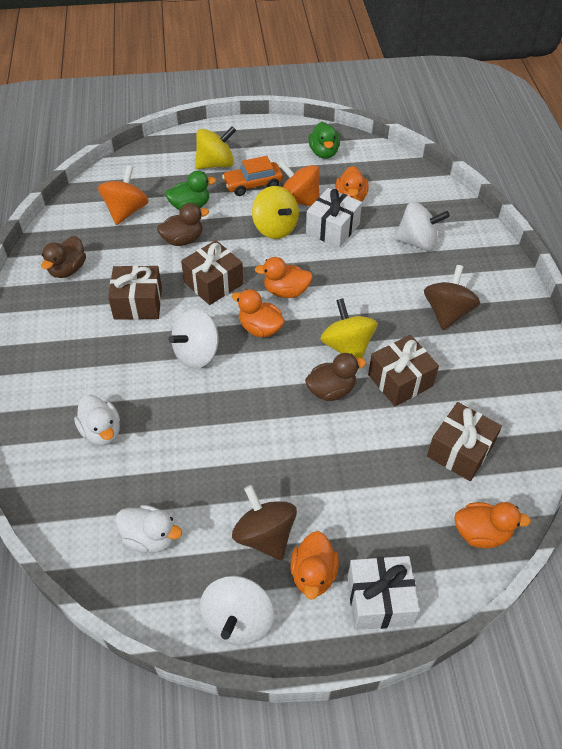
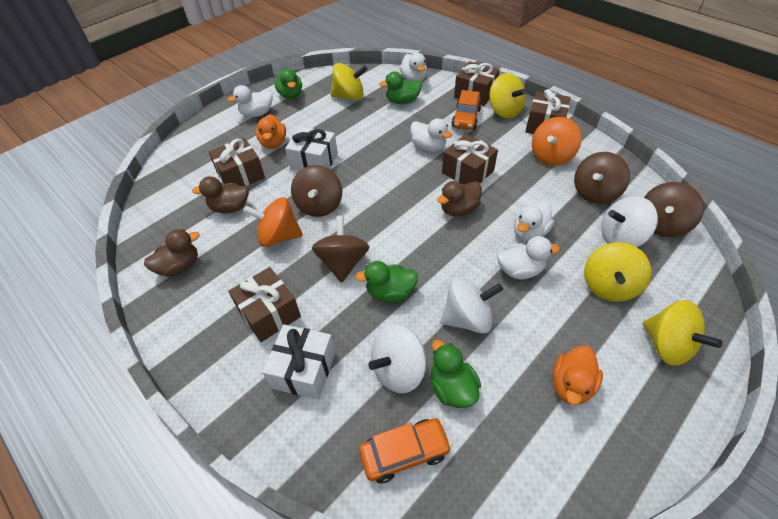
brown gift: 4 -> 5
brown spinning top: 2 -> 4
green duck: 2 -> 4
orange car: 1 -> 2
orange duck: 5 -> 2
white duck: 2 -> 5
yellow spinning top: 3 -> 4

